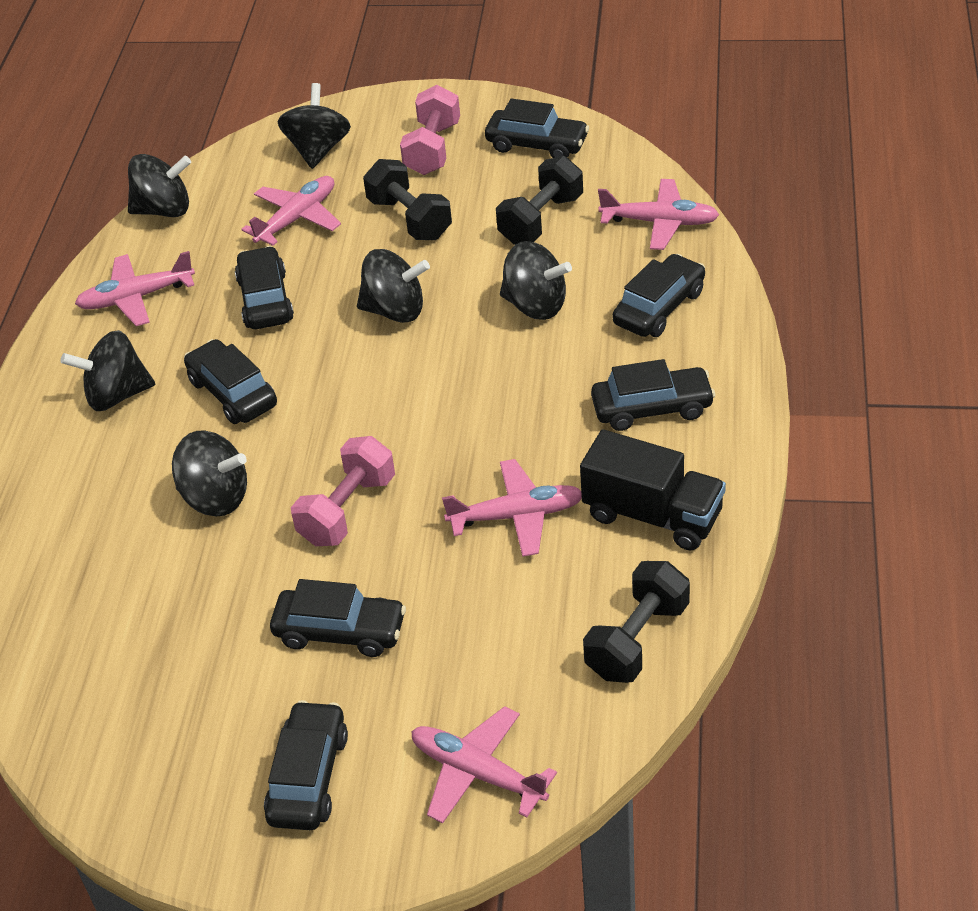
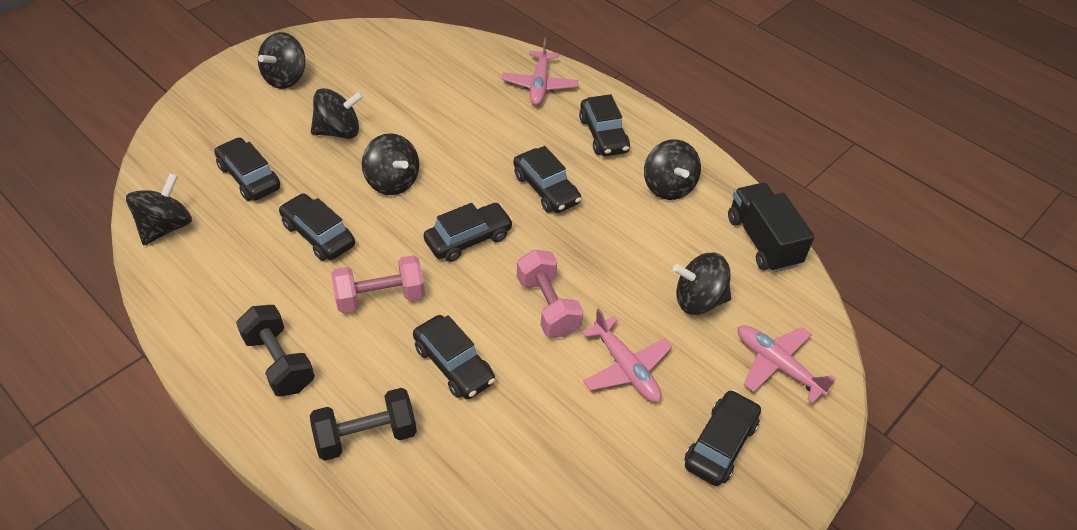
black dumbbell: 3 -> 2
pink plane: 5 -> 3

